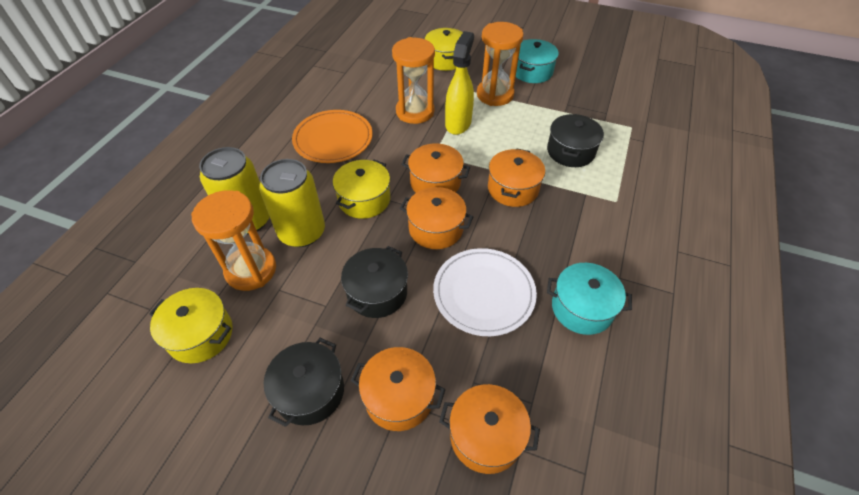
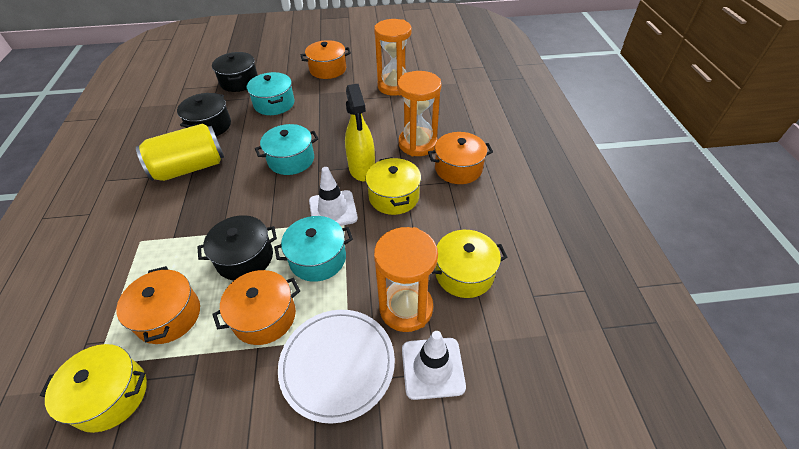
orange plate: 1 -> 0
orange pot: 5 -> 4
turquoise pot: 2 -> 3
white traffic cone: 0 -> 2
yellow can: 2 -> 1

